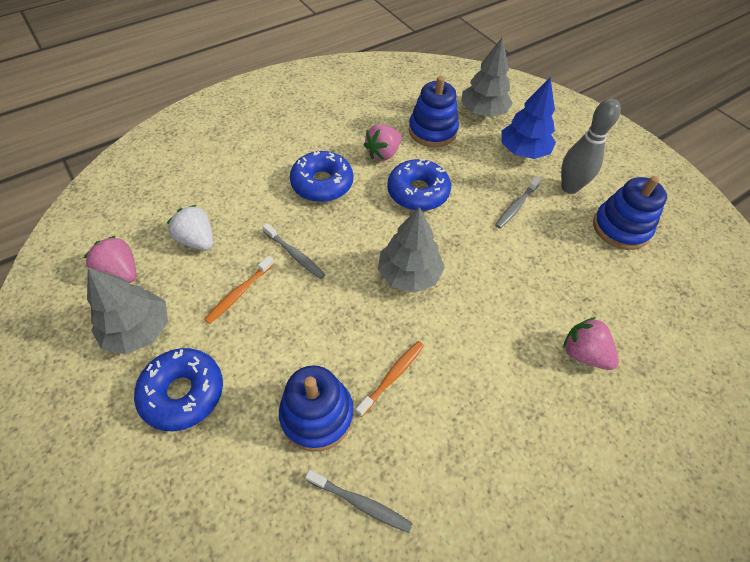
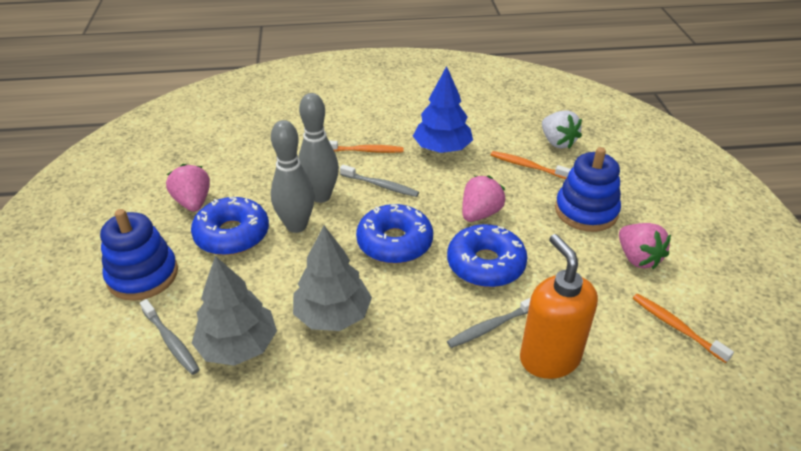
blue stacking toy: 3 -> 2
grey bowling pin: 1 -> 2
grey tree: 3 -> 2
orange soap dispenser: 0 -> 1
orange toothbrush: 2 -> 3

